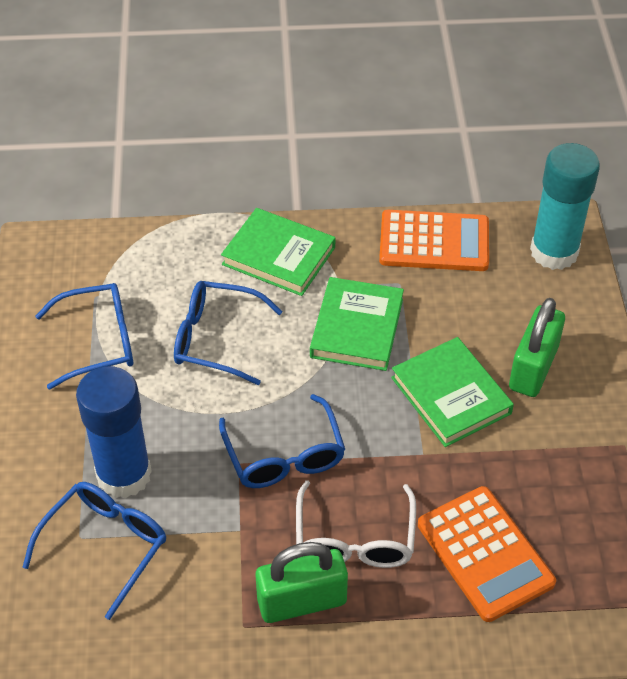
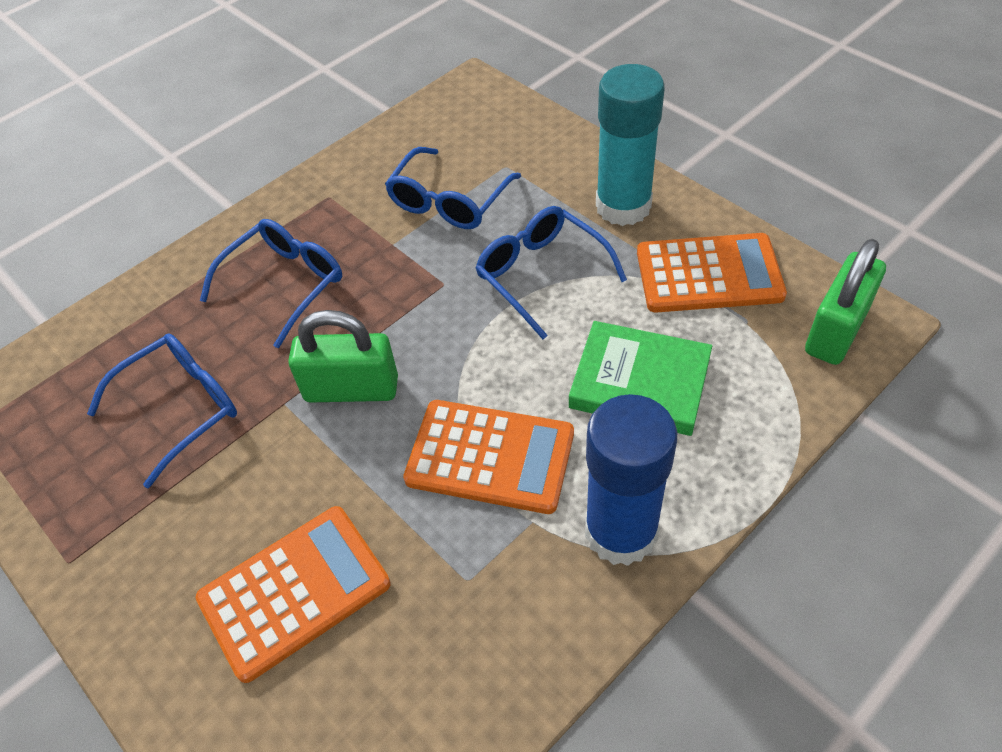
green book: 3 -> 1
orange calculator: 2 -> 3
white glasses: 1 -> 0

